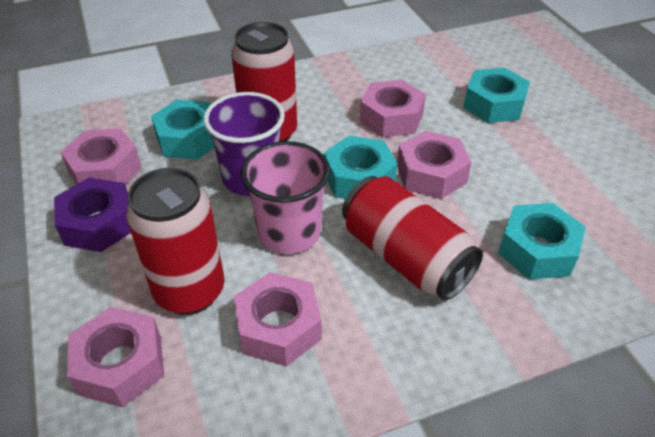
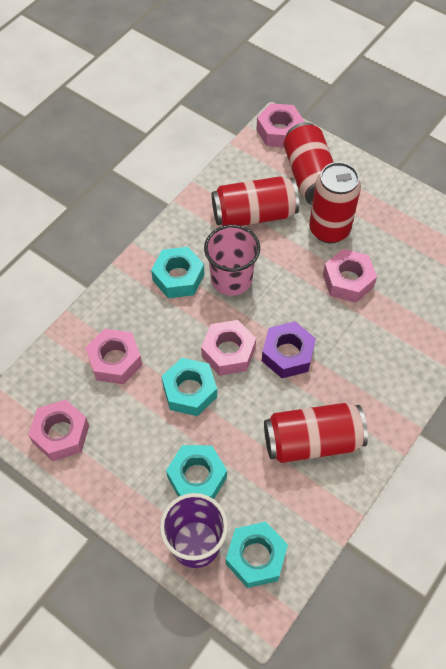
red can: 3 -> 4

